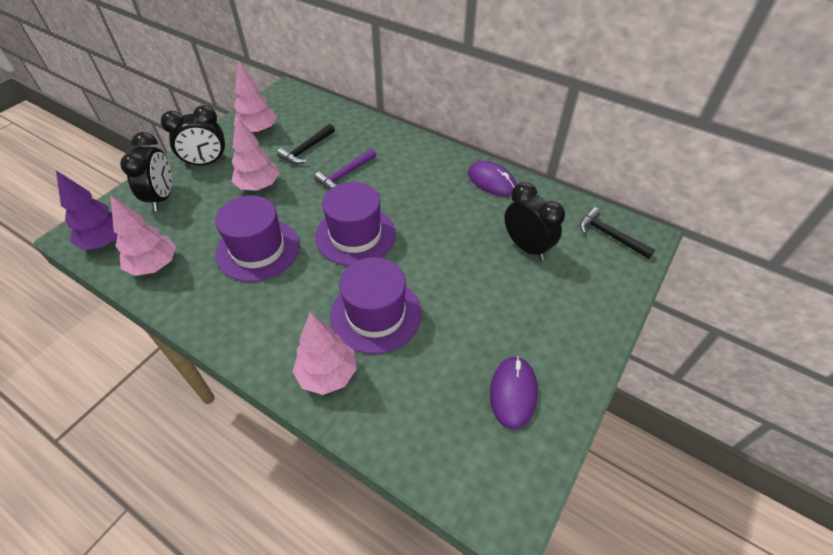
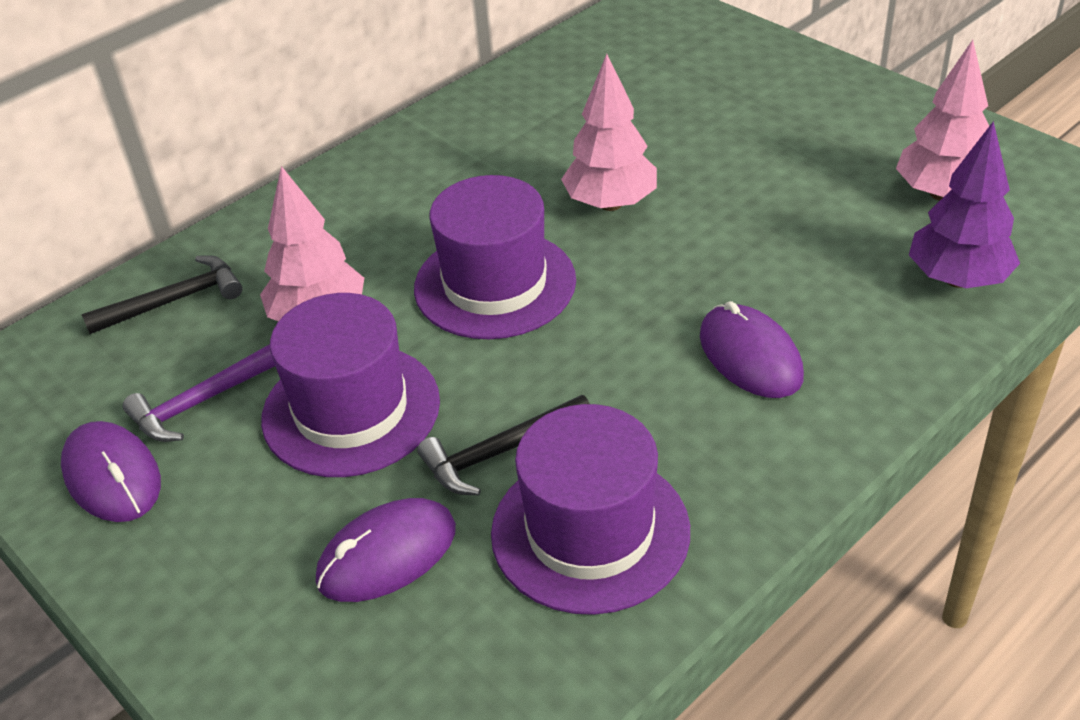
black clock: 3 -> 0
pink tree: 4 -> 3
purple mouse: 2 -> 3

